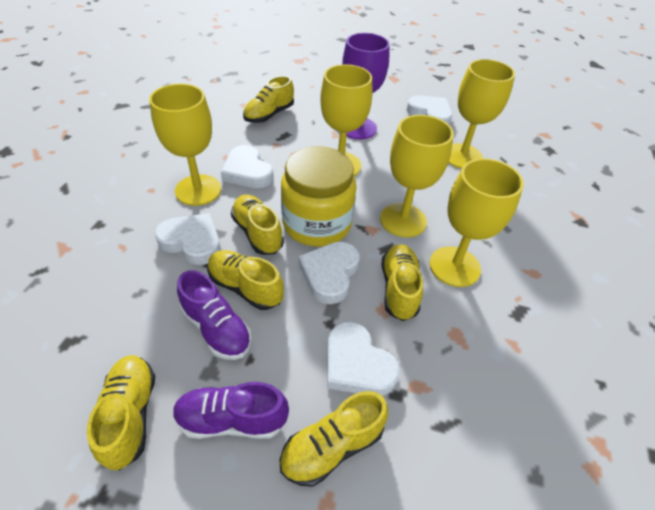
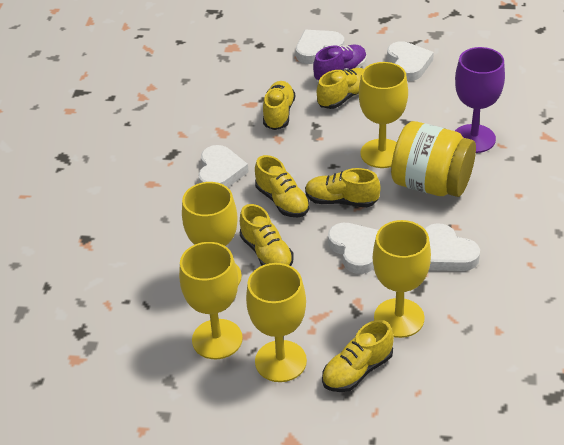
purple shoe: 2 -> 1

